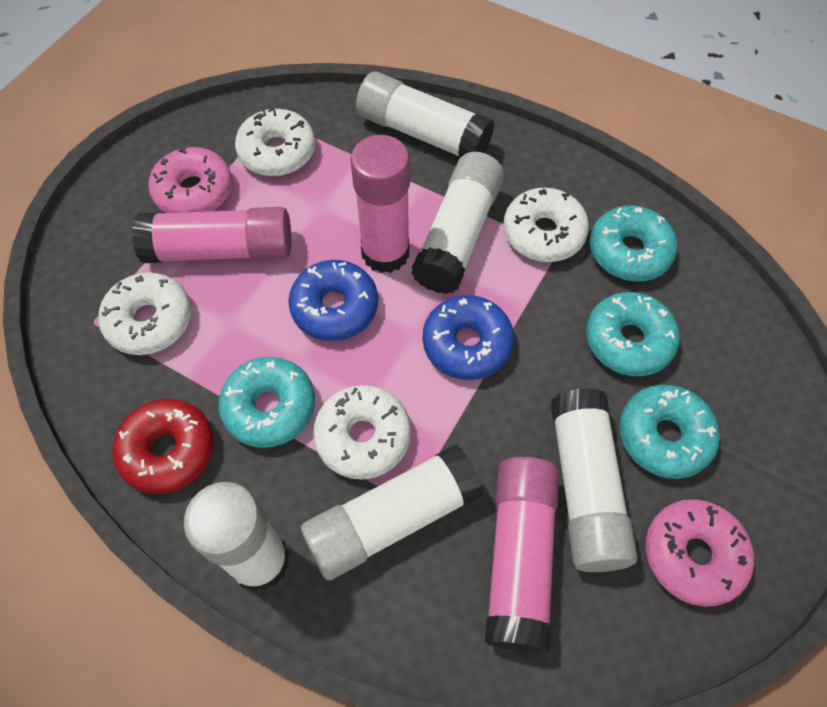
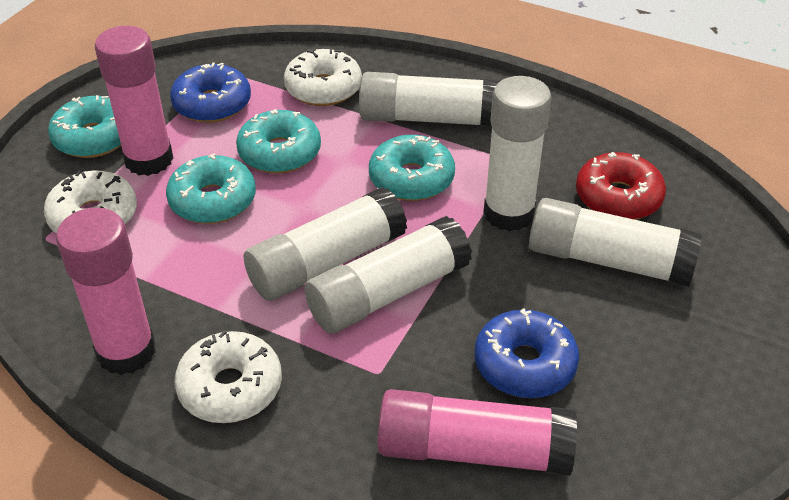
pink donut: 2 -> 0
white donut: 4 -> 3

